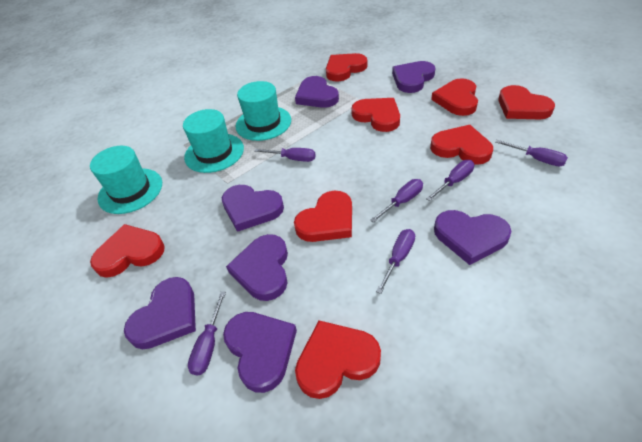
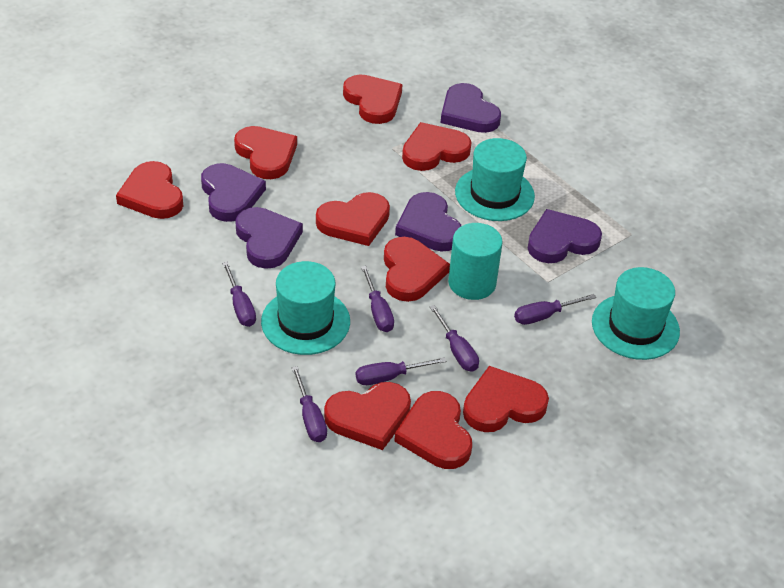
purple heart: 7 -> 5
red heart: 8 -> 9
turquoise cylinder: 0 -> 1

